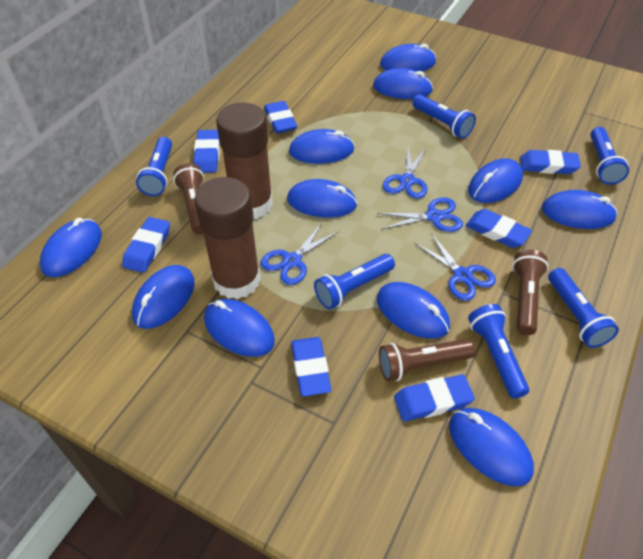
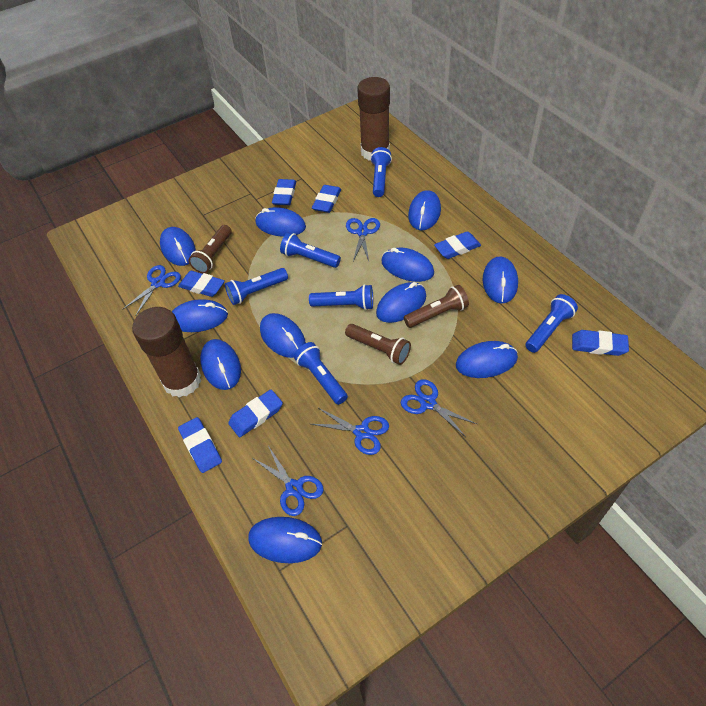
blue scissors: 4 -> 5

